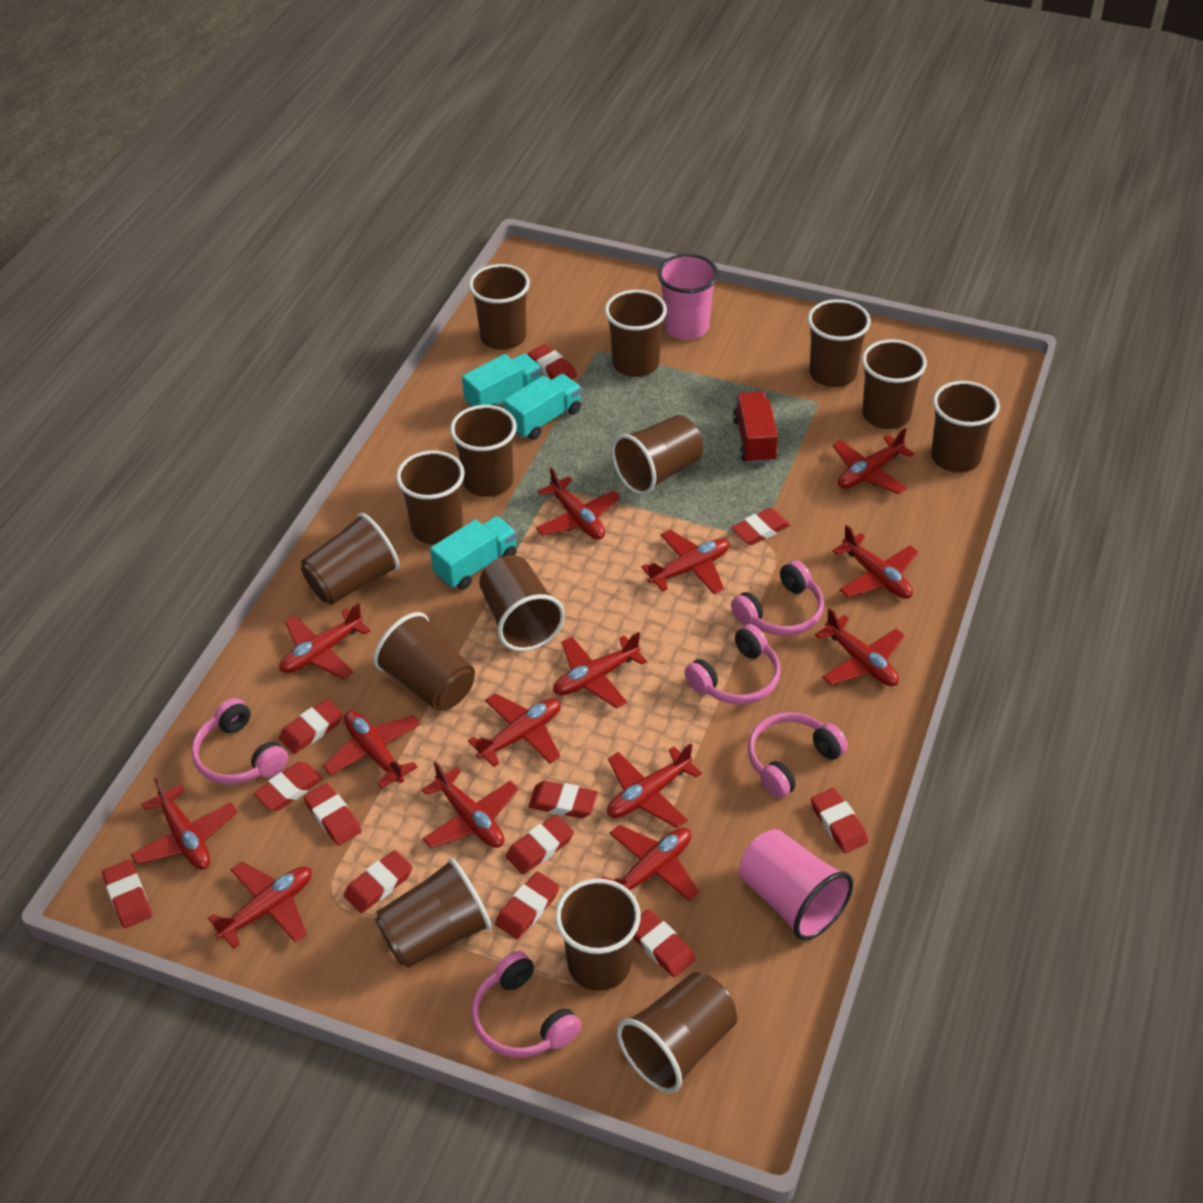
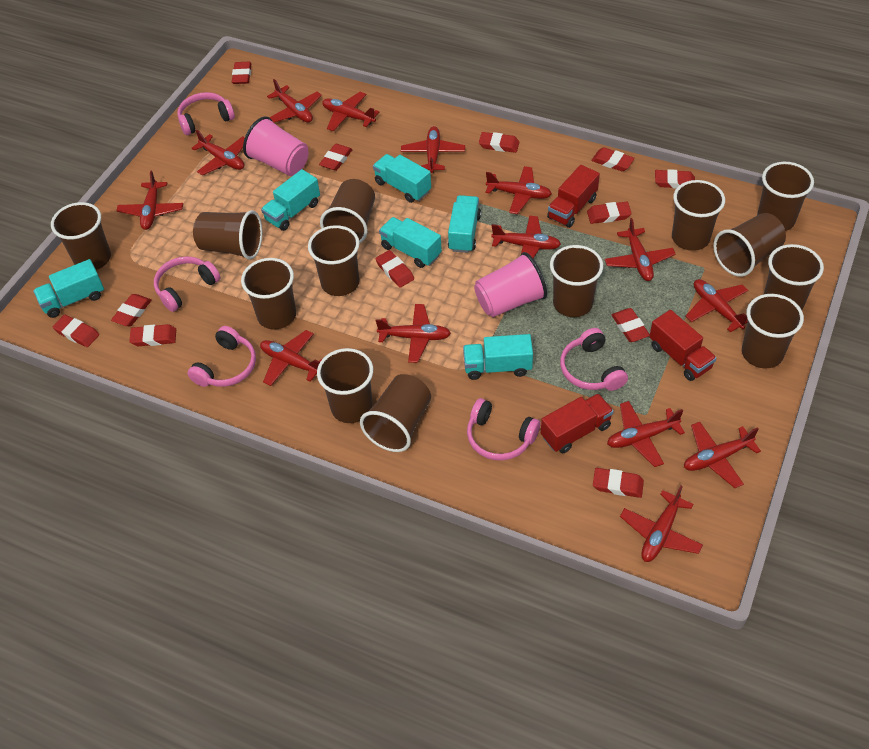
brown cup: 14 -> 13
red truck: 1 -> 3
turquoise truck: 3 -> 6

